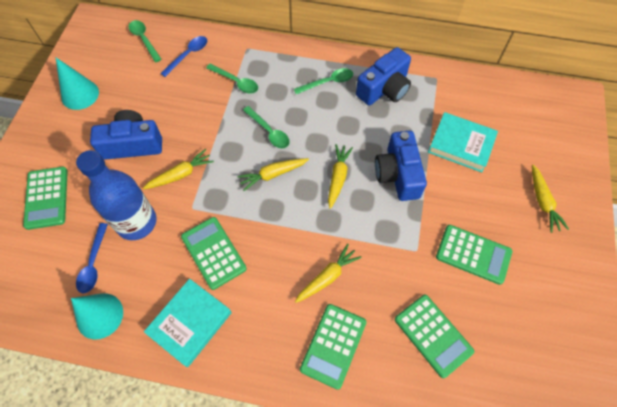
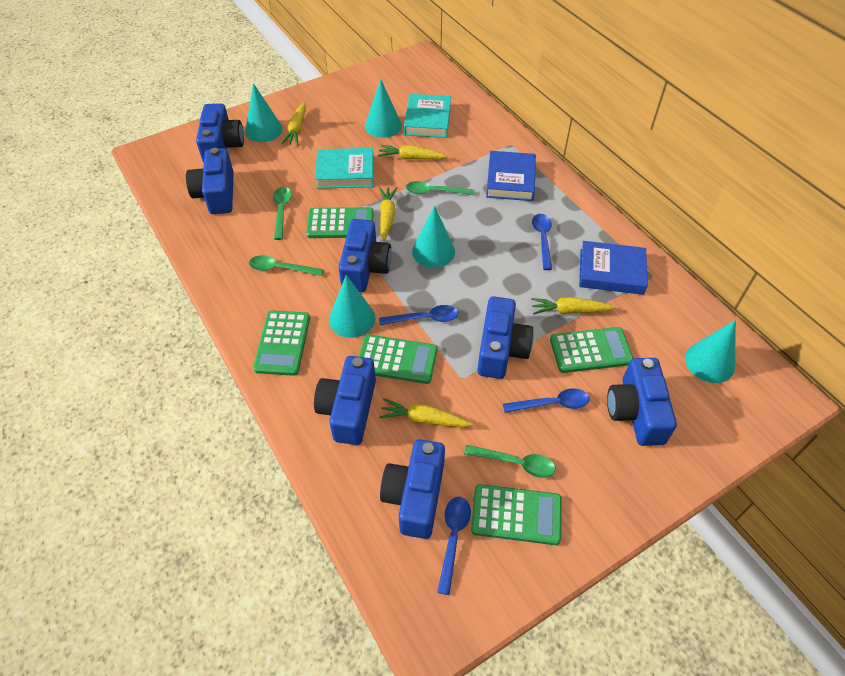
blue book: 0 -> 2
blue bottle: 1 -> 0
blue camera: 3 -> 7
blue spoon: 2 -> 4
turquoise cone: 2 -> 5

